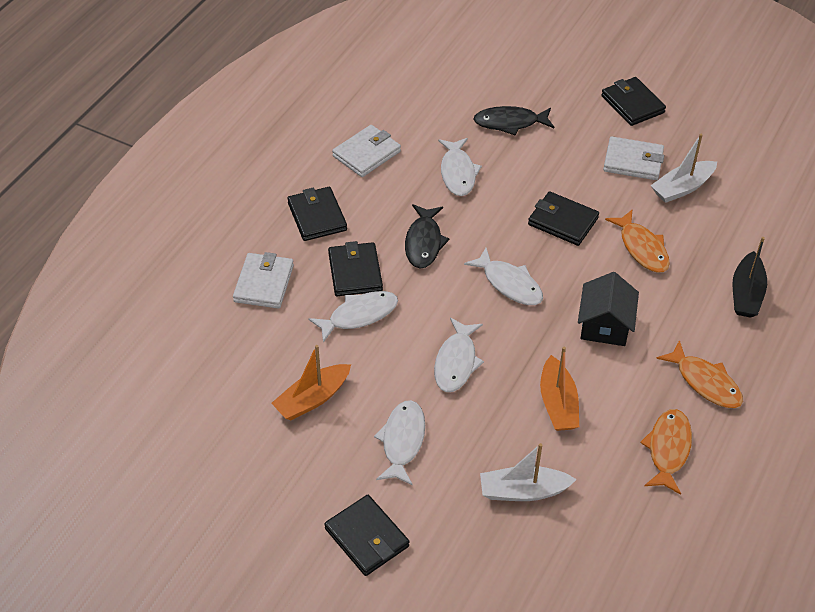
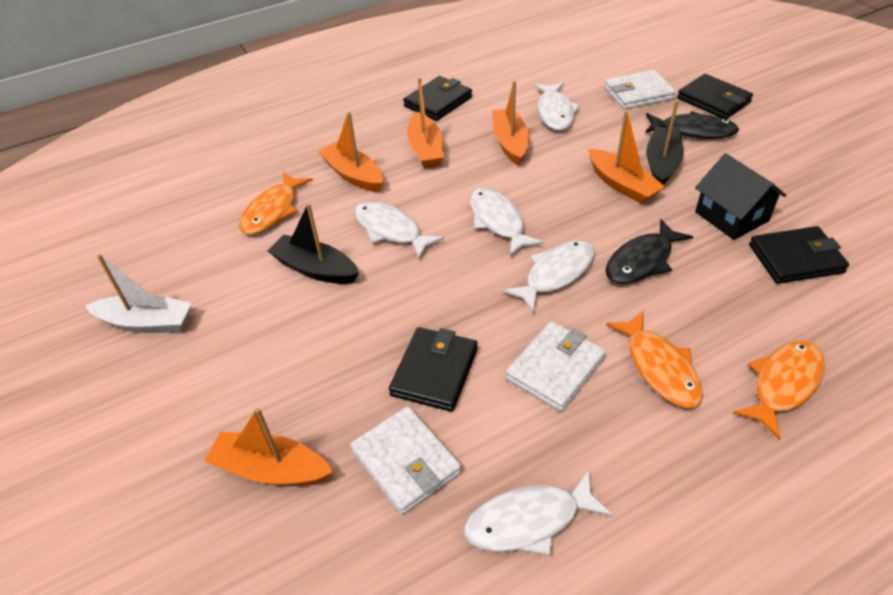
black boat: 1 -> 2
black wallet: 5 -> 4
orange boat: 2 -> 5
white boat: 2 -> 1

